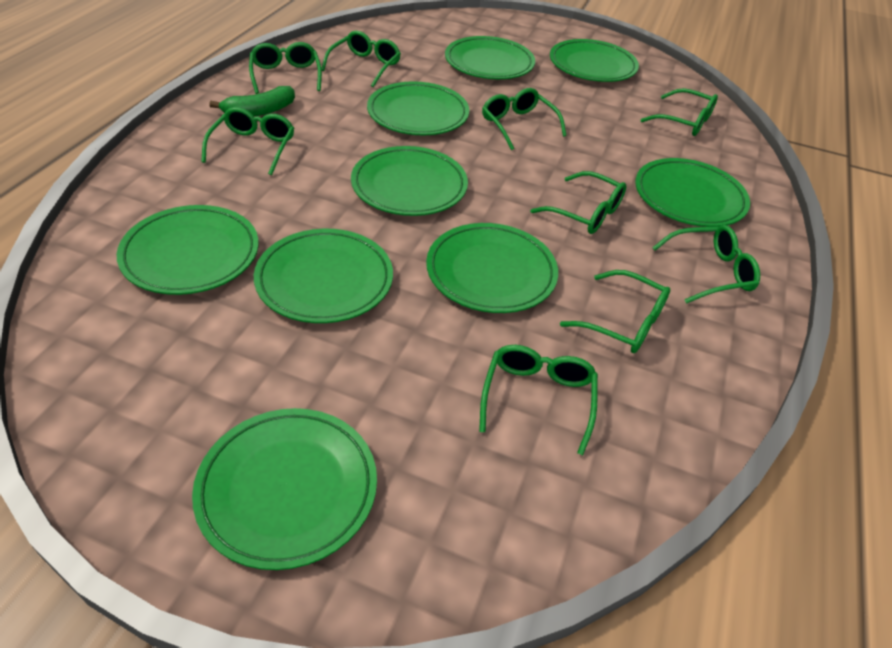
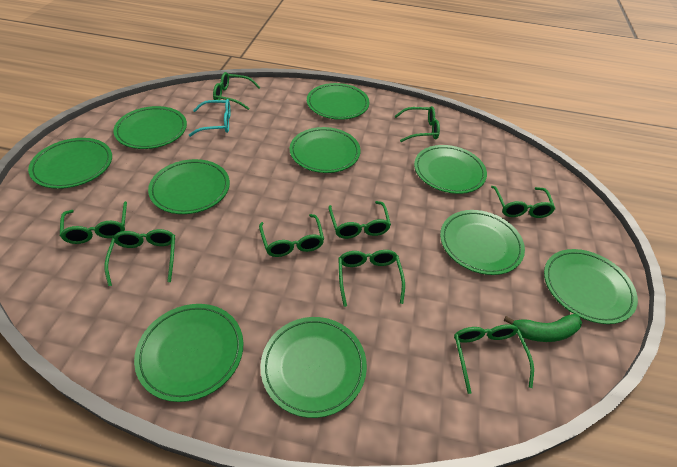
green plate: 9 -> 10
turquoise glasses: 0 -> 1

